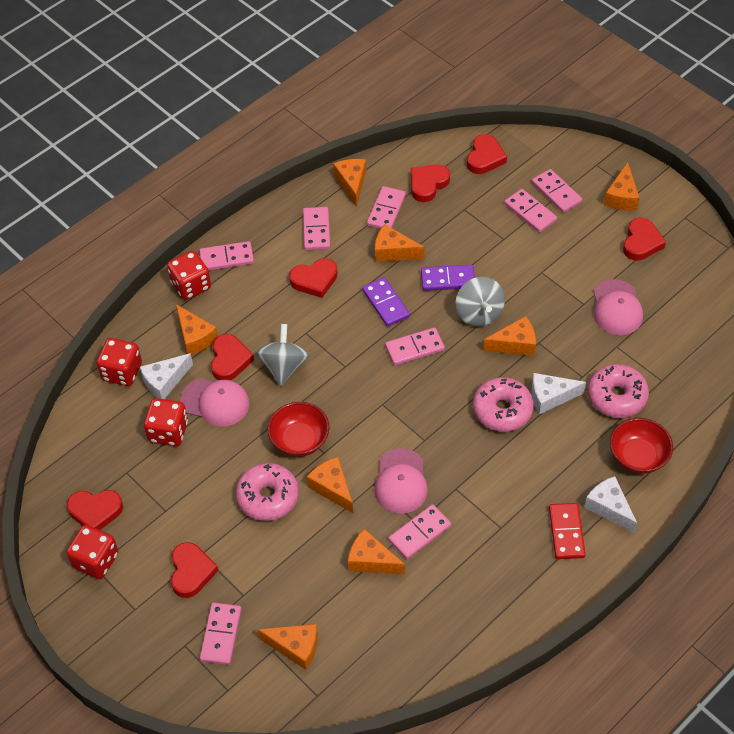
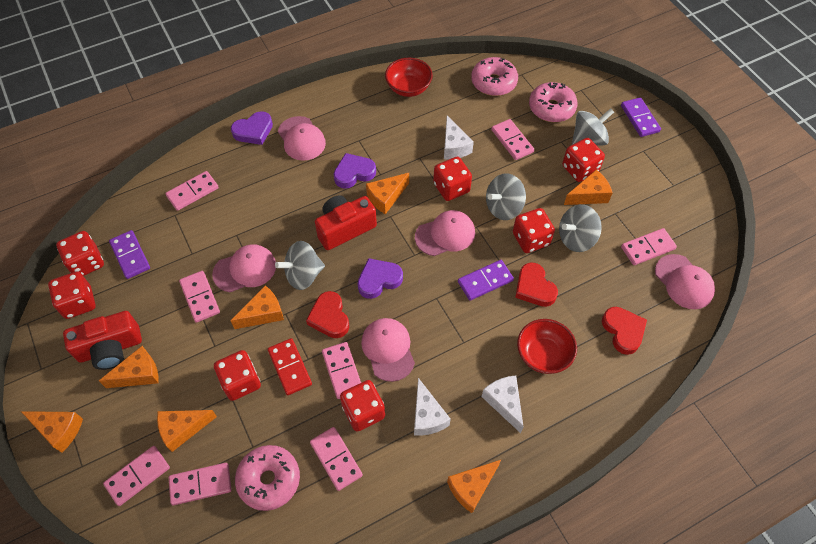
grey spinning top: 2 -> 4
orange cheese: 8 -> 7
pink cap: 3 -> 5
purple domino: 2 -> 3
purple heart: 0 -> 3
red camera: 0 -> 2
red dice: 4 -> 7
red heart: 7 -> 3

